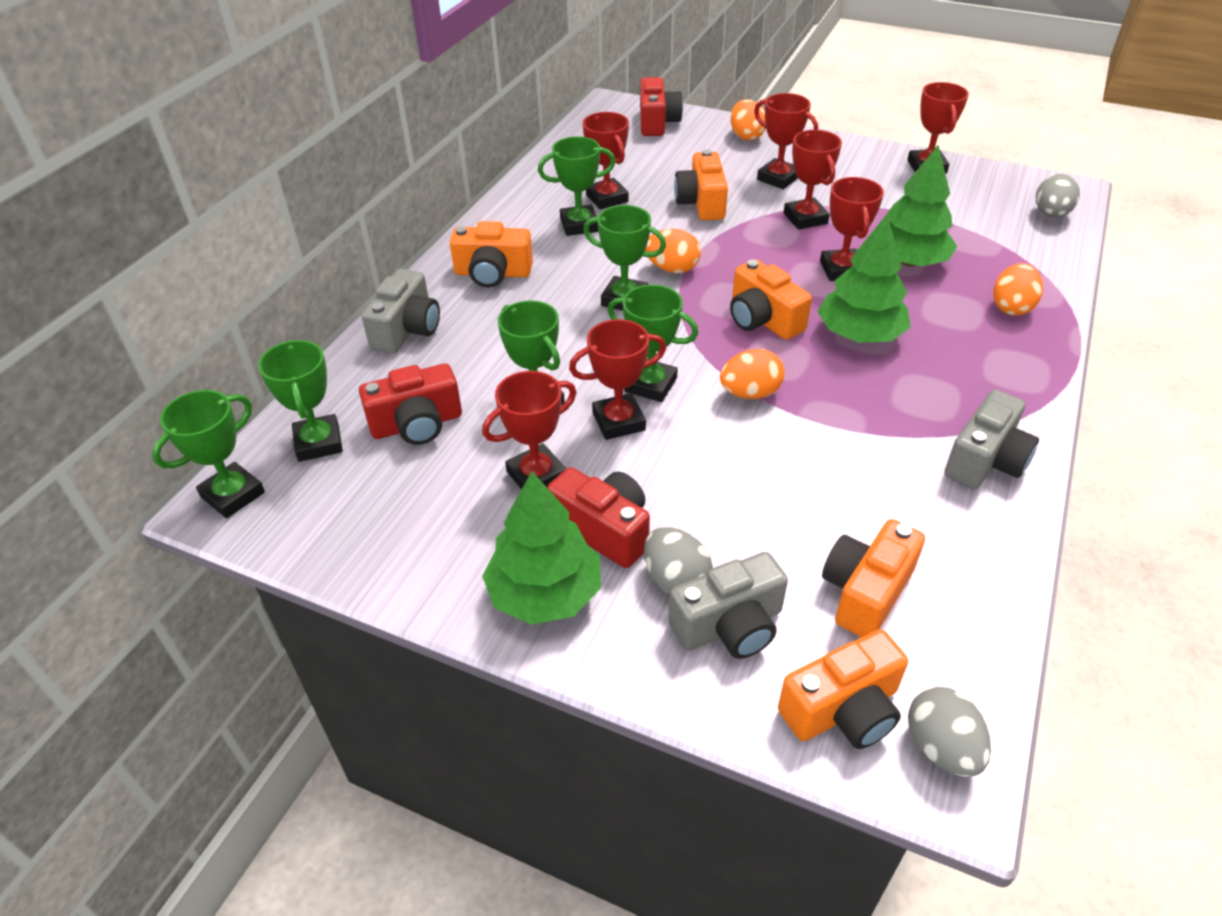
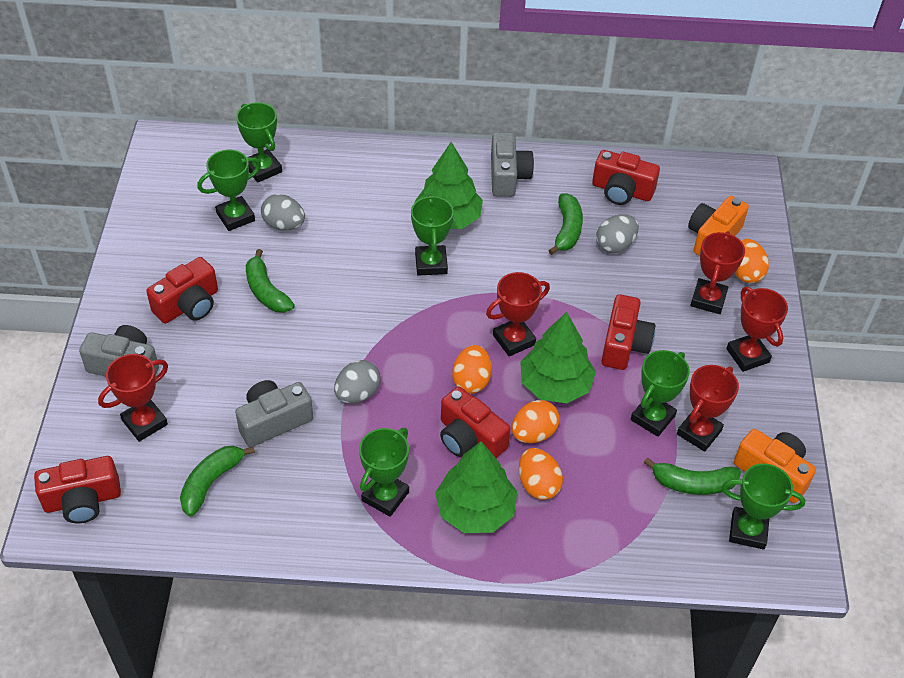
green banana: 0 -> 4
orange camera: 5 -> 2
red camera: 3 -> 5
red trophy: 7 -> 5

